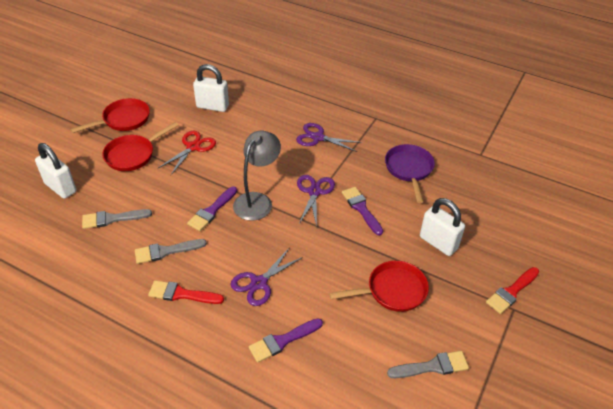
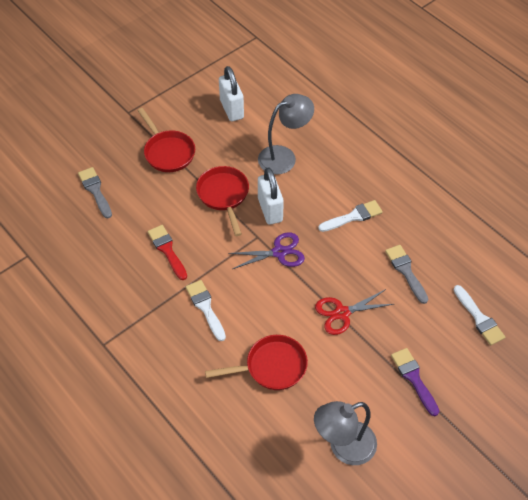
grey brush: 3 -> 2
grey lamp: 1 -> 2
purple brush: 3 -> 1
purple pan: 1 -> 0
purple scissors: 3 -> 1
red brush: 2 -> 1
white brush: 0 -> 3
white padlock: 3 -> 2

